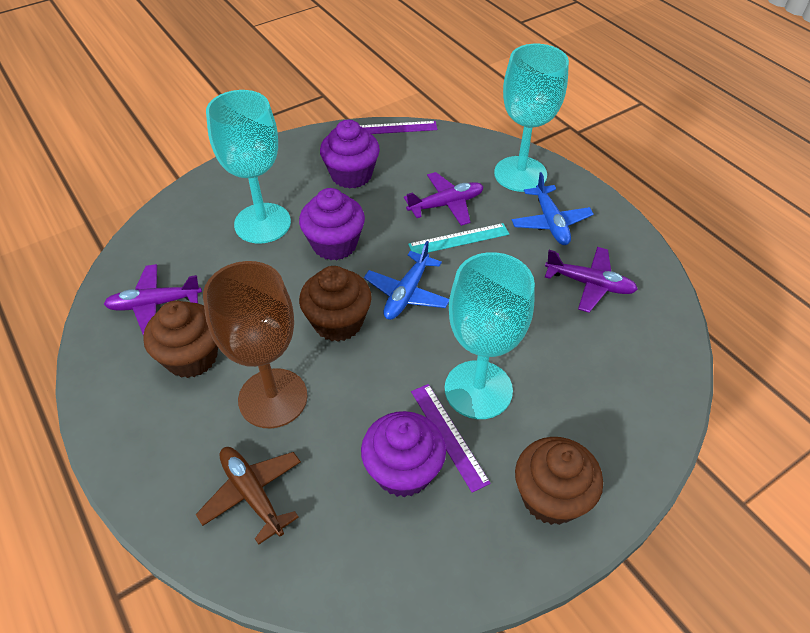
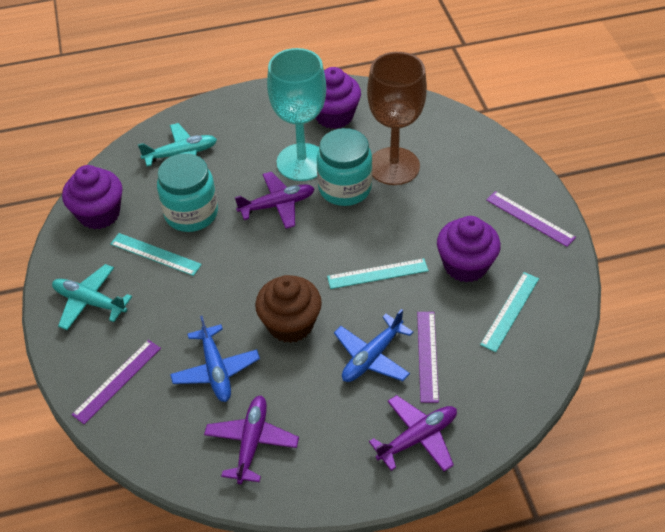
brown cupcake: 3 -> 1
brown plane: 1 -> 0
purple ruler: 2 -> 3
turquoise goblet: 3 -> 1
turquoise jar: 0 -> 2
turquoise plane: 0 -> 2
turquoise ruler: 1 -> 3

